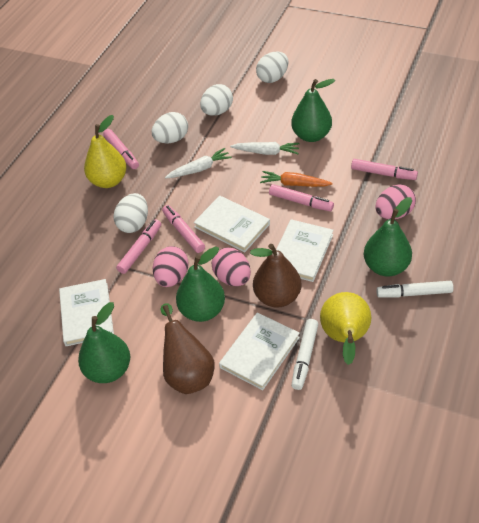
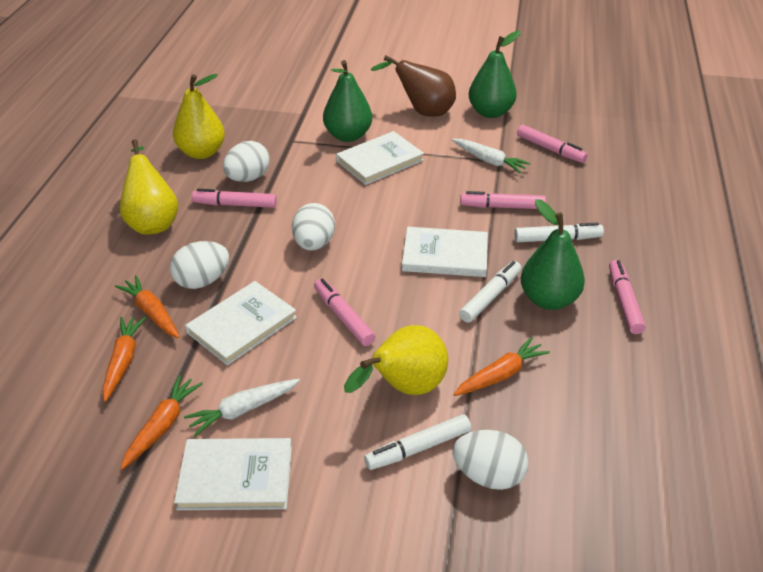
brown pear: 2 -> 1
green pear: 4 -> 3
orange carrot: 1 -> 4
pink egg: 3 -> 0
white marker: 2 -> 3
yellow pear: 2 -> 3

